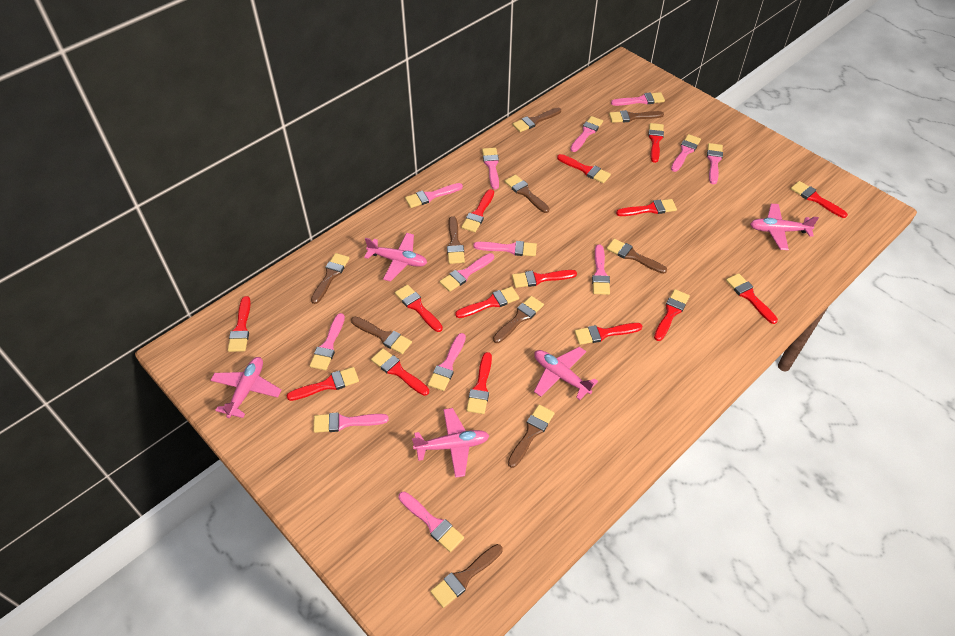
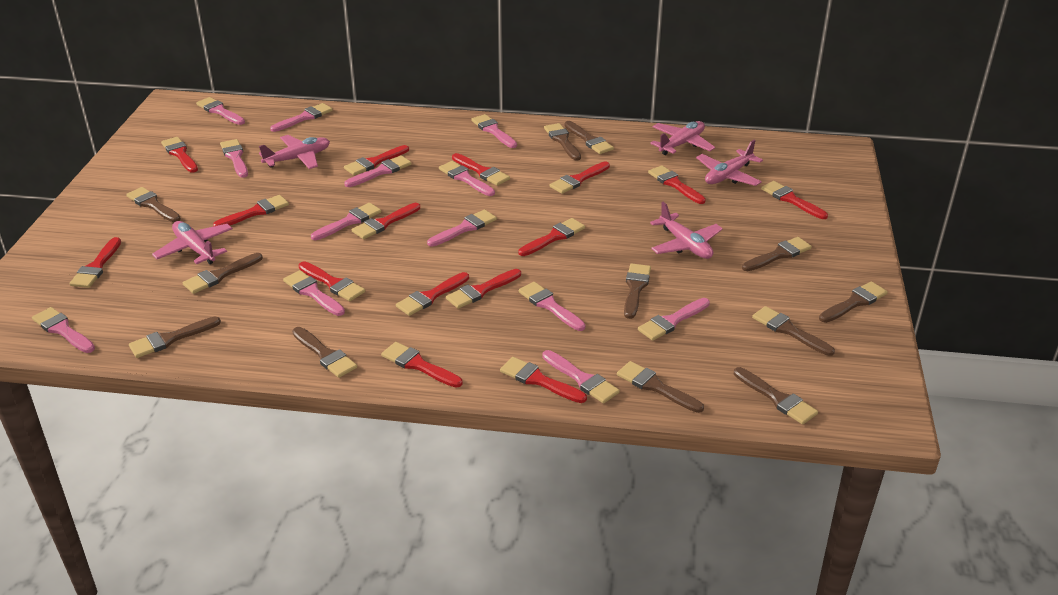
brown brush: 10 -> 12

